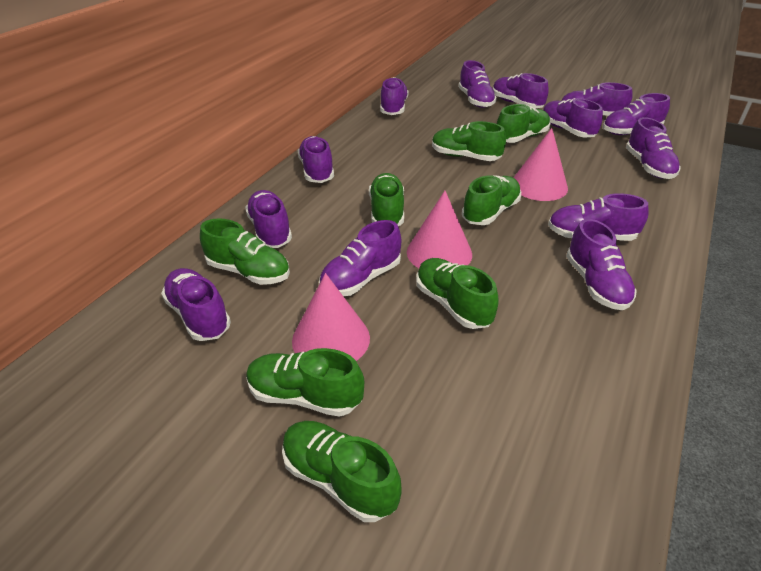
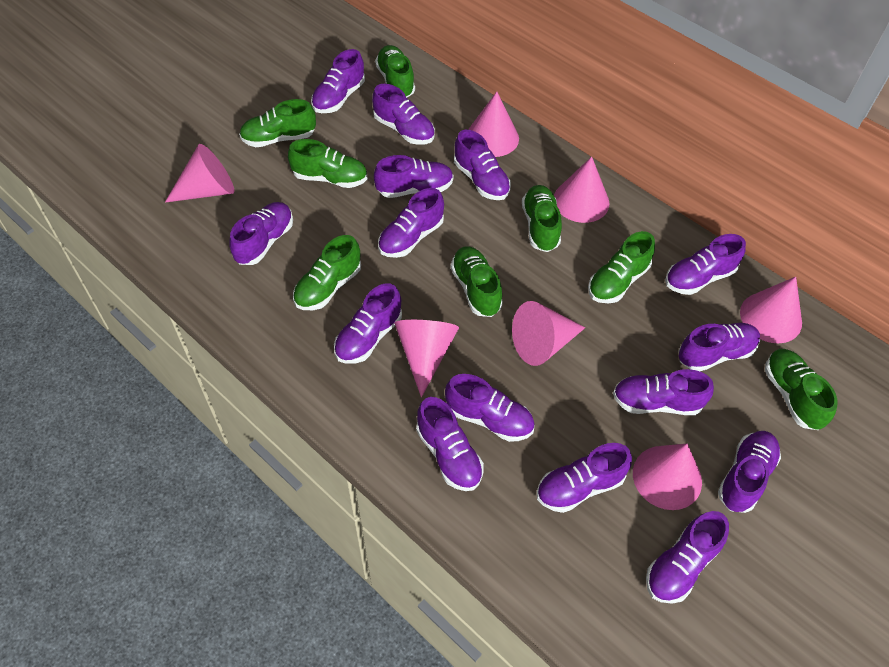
pink cone: 3 -> 7
purple shoe: 13 -> 15

